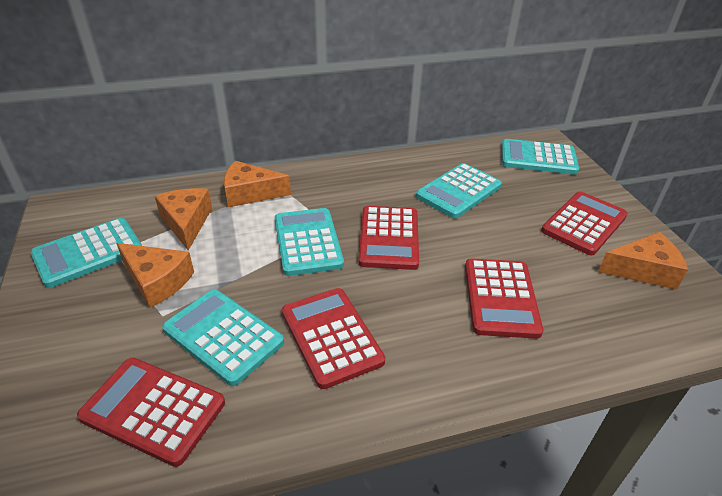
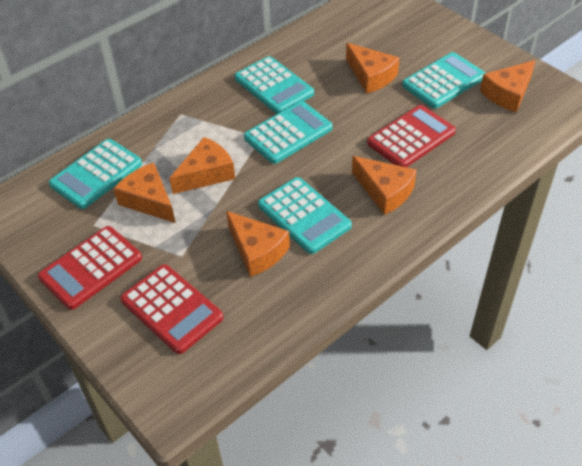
orange cheese: 4 -> 6
red calculator: 5 -> 3

